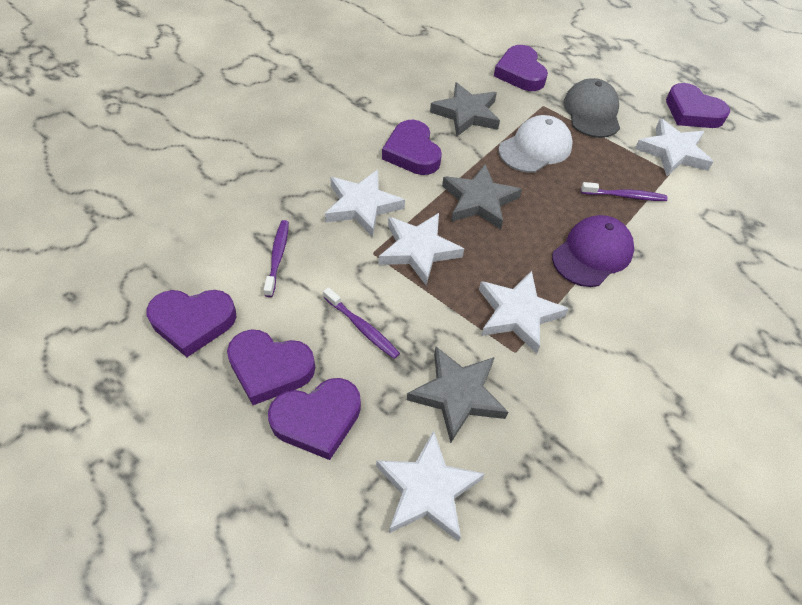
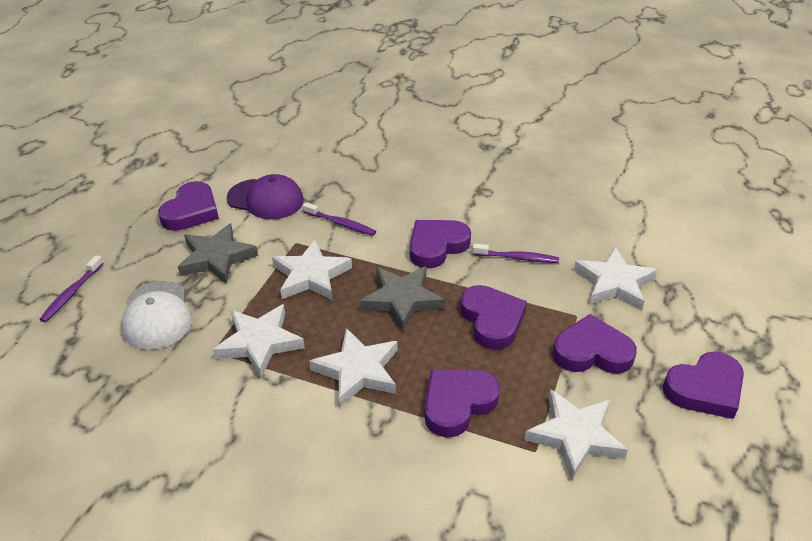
grey cap: 1 -> 0
grey star: 3 -> 2

